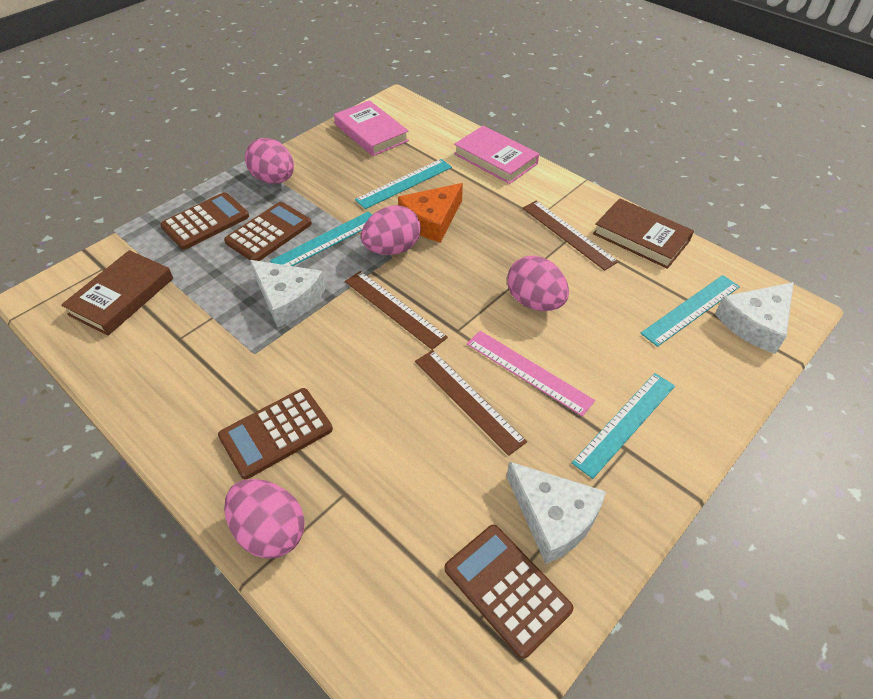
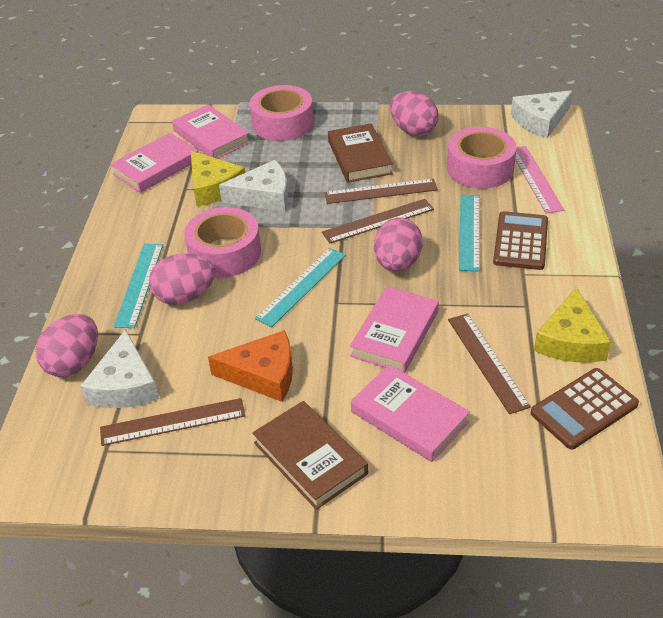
brown calculator: 4 -> 2
brown ruler: 3 -> 4
pink book: 2 -> 4
pink tape: 0 -> 3
turquoise ruler: 4 -> 3
yellow cheese: 0 -> 2

